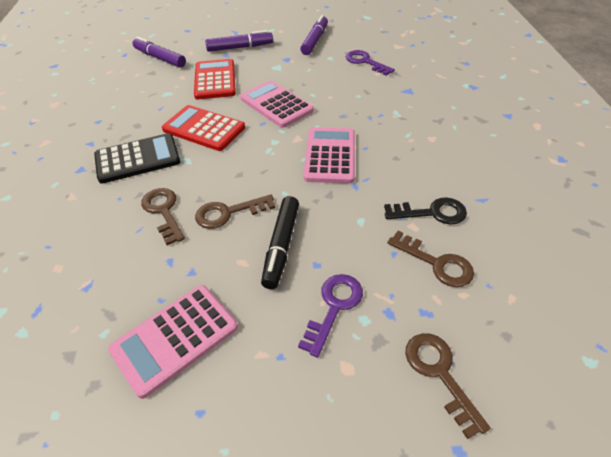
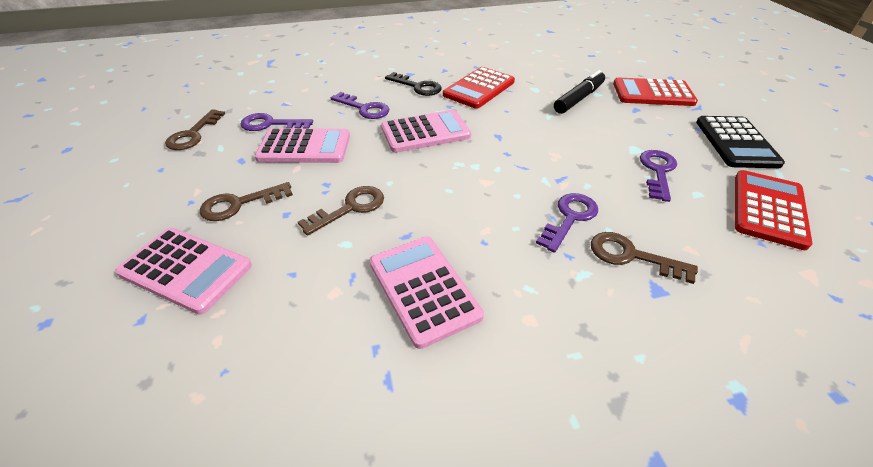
pink calculator: 3 -> 4
purple key: 2 -> 4
purple marker: 3 -> 0
red calculator: 2 -> 3

